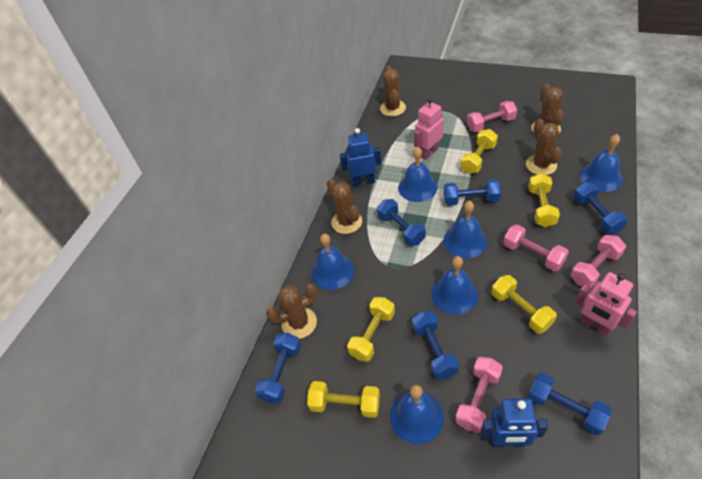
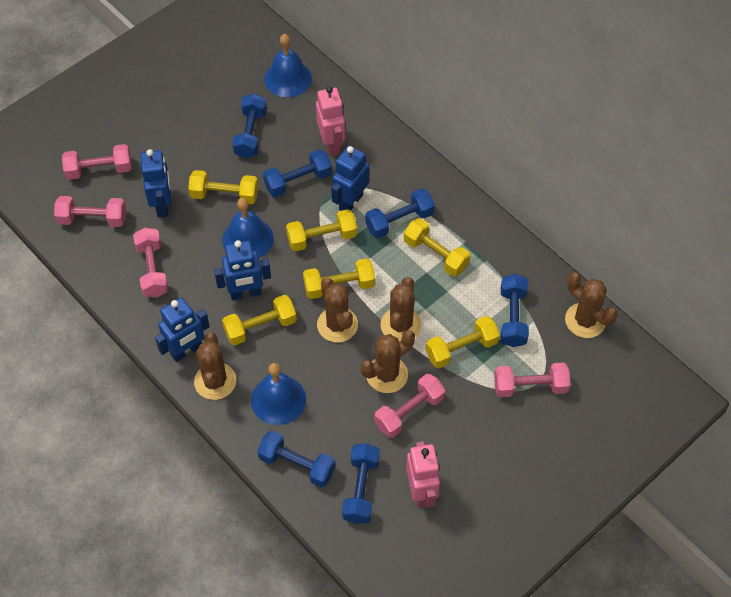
blue bell: 6 -> 3
blue robot: 2 -> 4
pink dumbbell: 4 -> 5
yellow dumbbell: 5 -> 6

